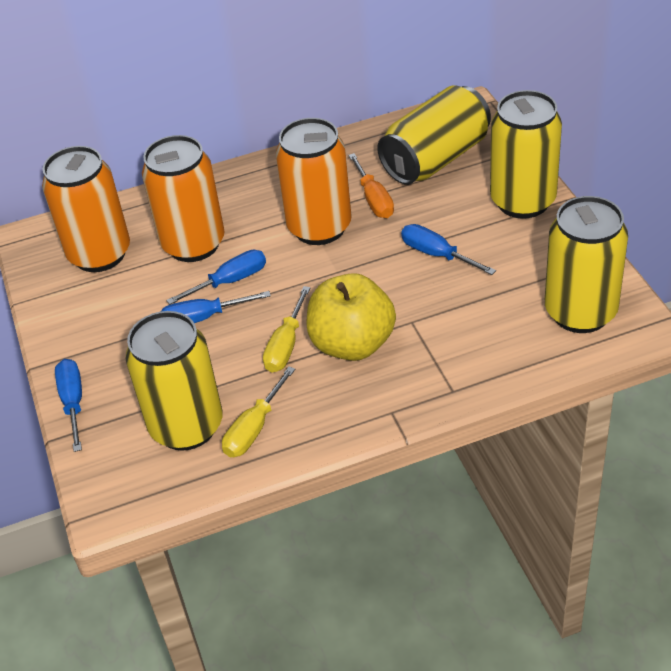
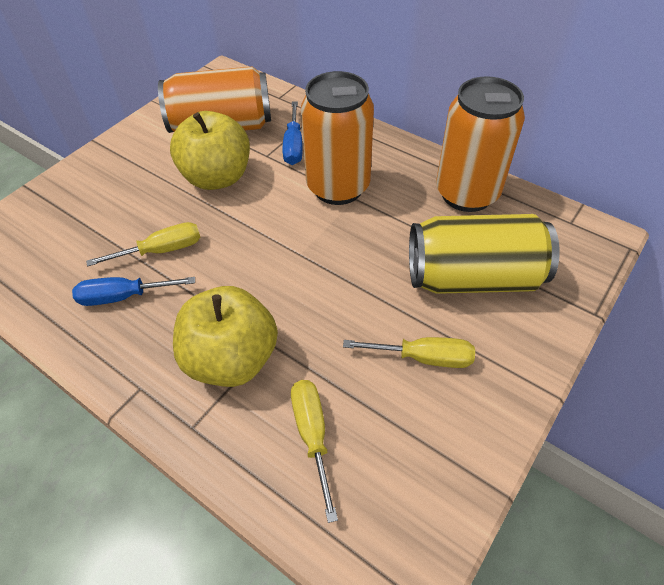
blue screwdriver: 4 -> 2
orange screwdriver: 1 -> 0
yellow apple: 1 -> 2
yellow can: 4 -> 1
yellow screwdriver: 2 -> 3

